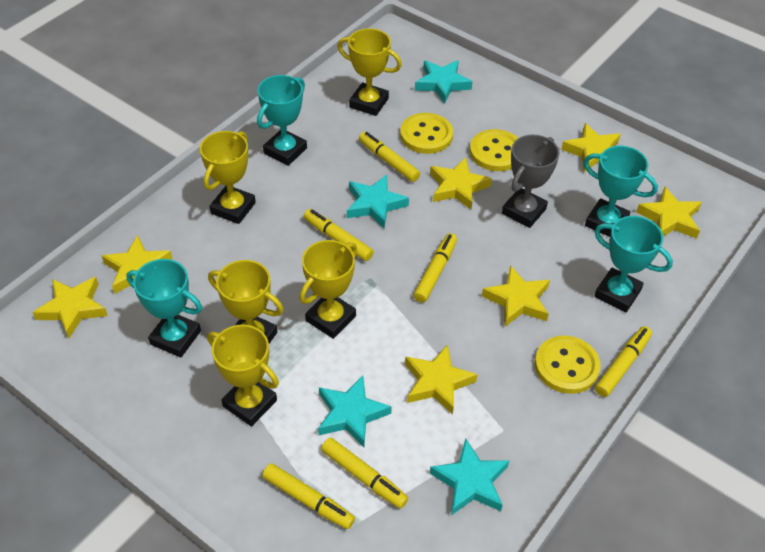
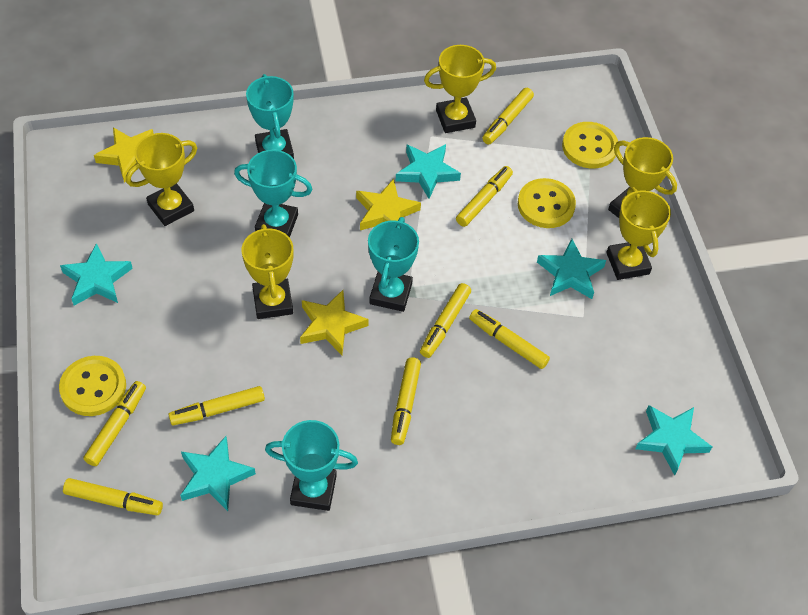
grey trophy: 1 -> 0
turquoise star: 4 -> 5
yellow marker: 6 -> 8
yellow star: 7 -> 3

